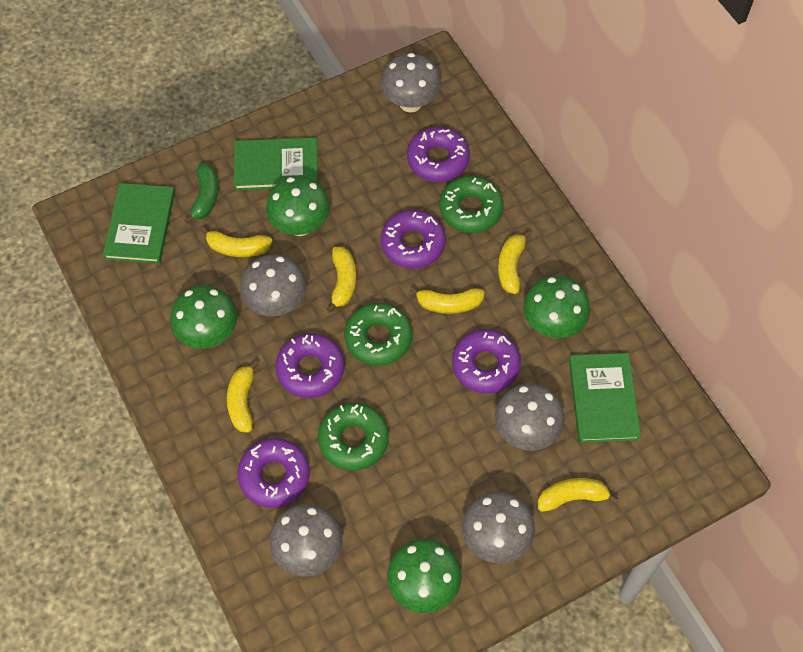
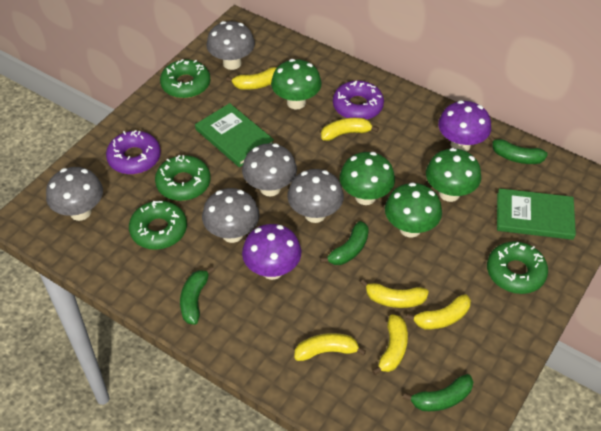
green banana: 1 -> 4
green book: 3 -> 2
green donut: 3 -> 4
purple donut: 5 -> 2
purple mushroom: 0 -> 2

